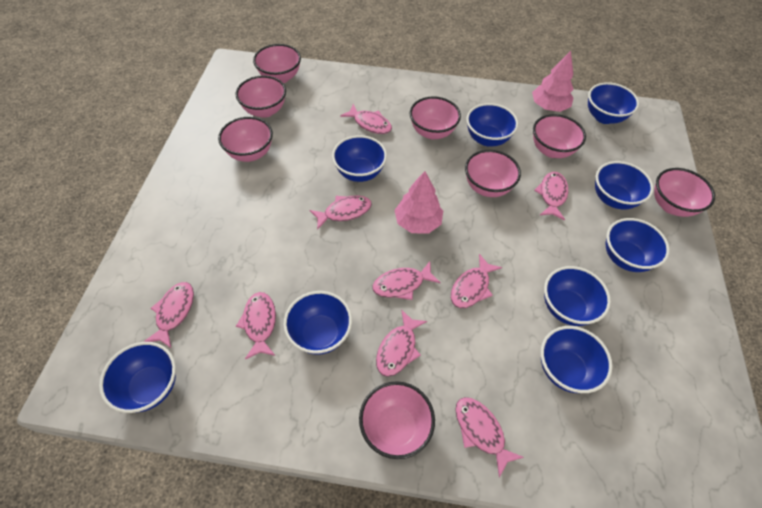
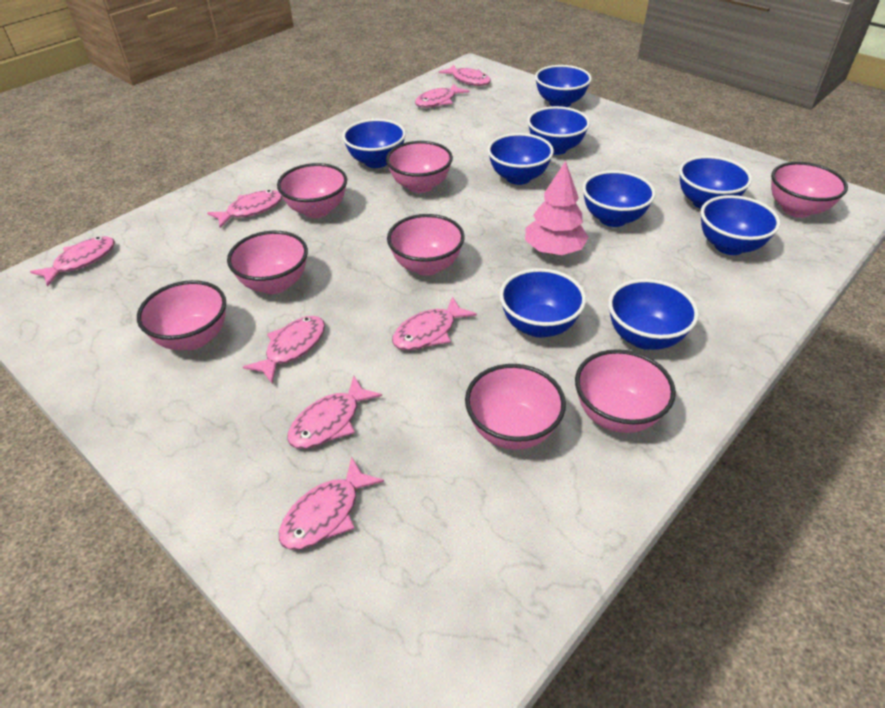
pink fish: 9 -> 8
pink tree: 2 -> 1

